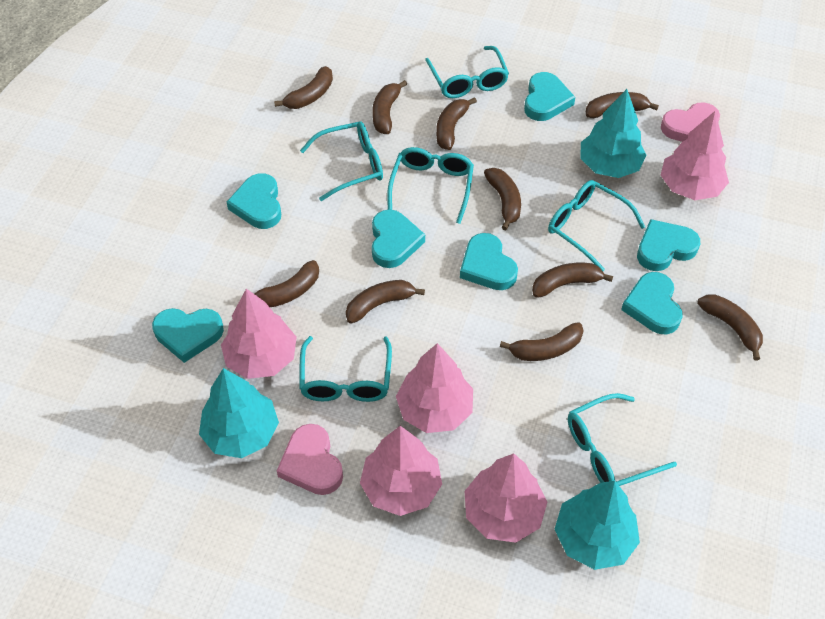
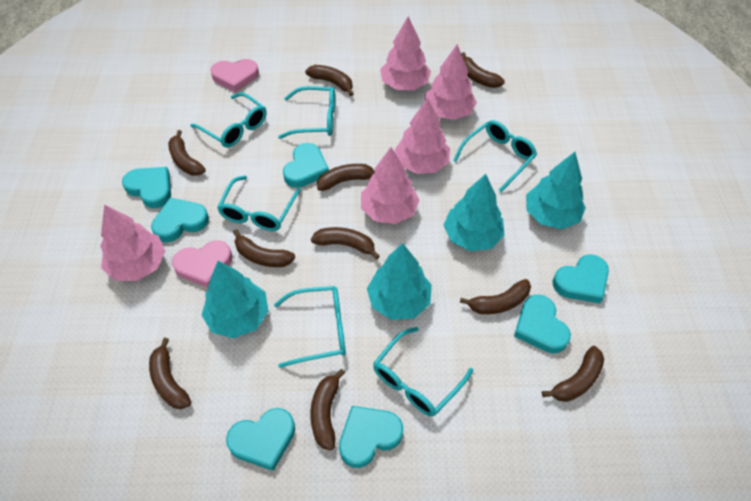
turquoise tree: 3 -> 4

